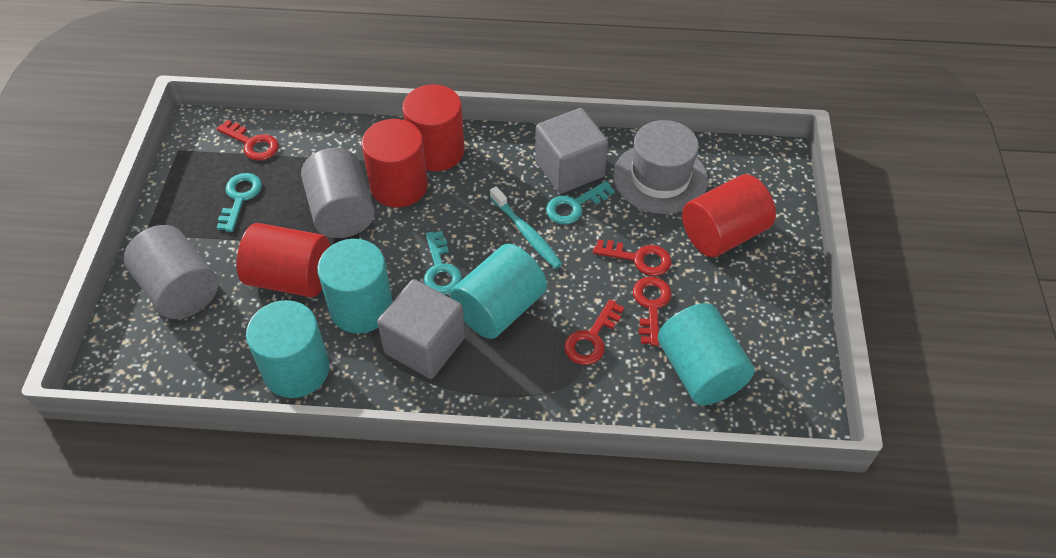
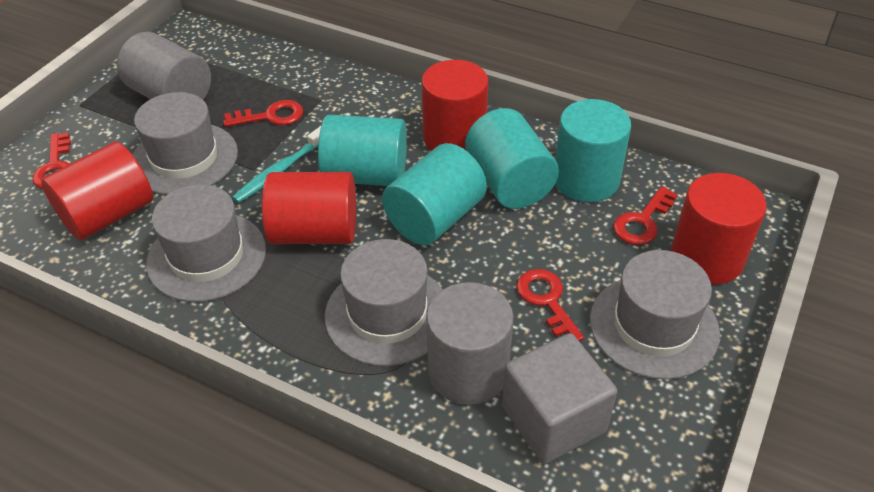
grey cube: 2 -> 1
grey hat: 1 -> 4
turquoise key: 3 -> 0

